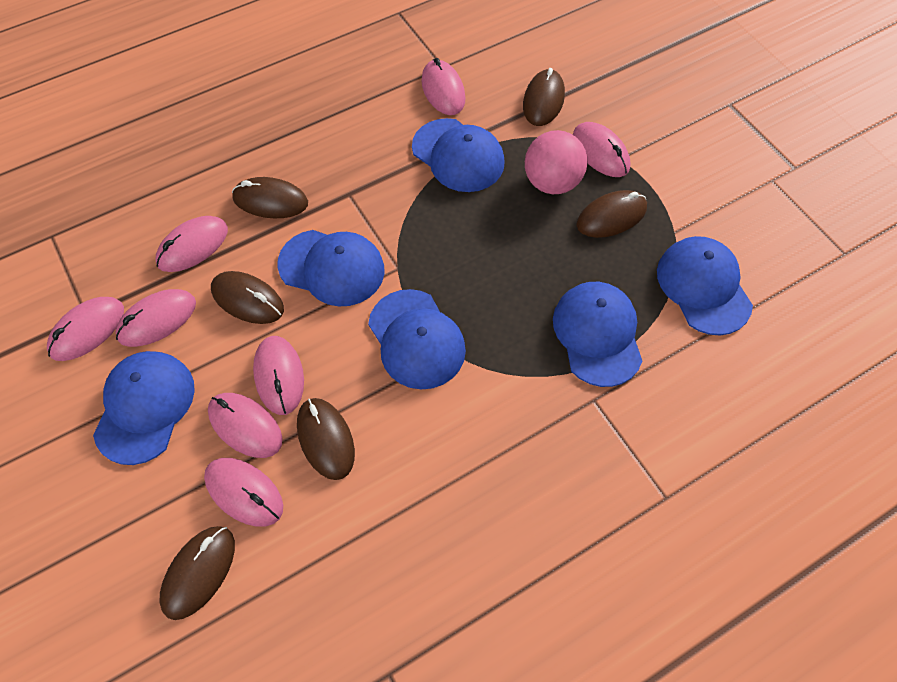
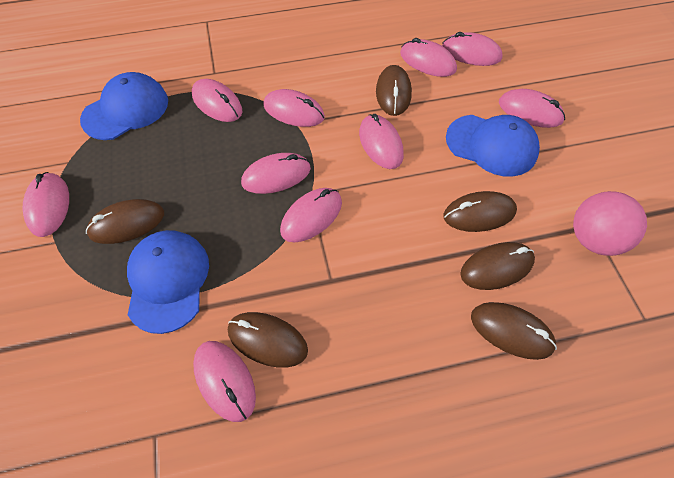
blue cap: 6 -> 3
pink mouse: 8 -> 10

